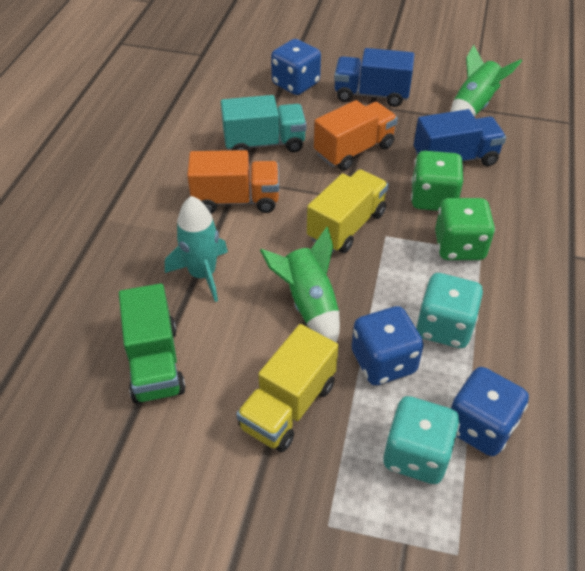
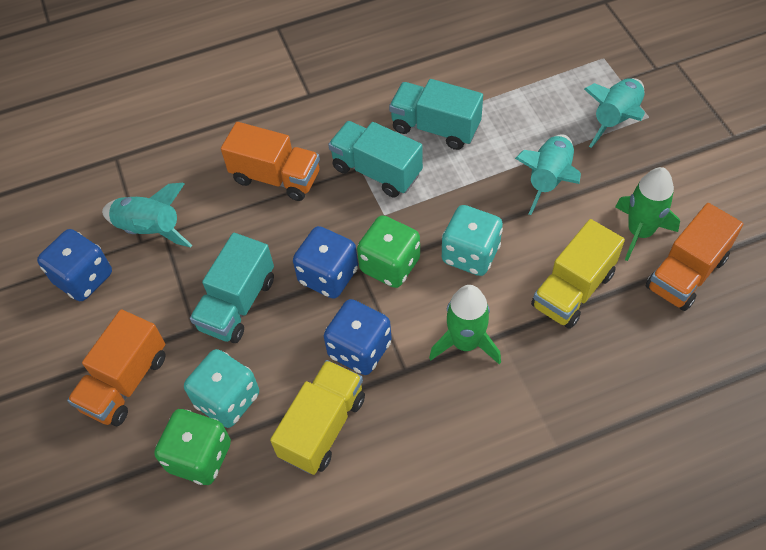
blue truck: 2 -> 0
green truck: 1 -> 0
orange truck: 2 -> 3
turquoise rocket: 1 -> 3
turquoise truck: 1 -> 3

